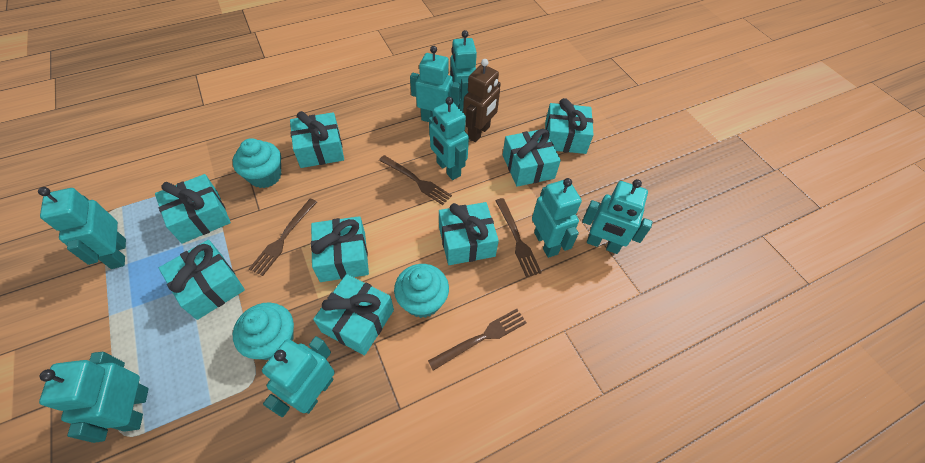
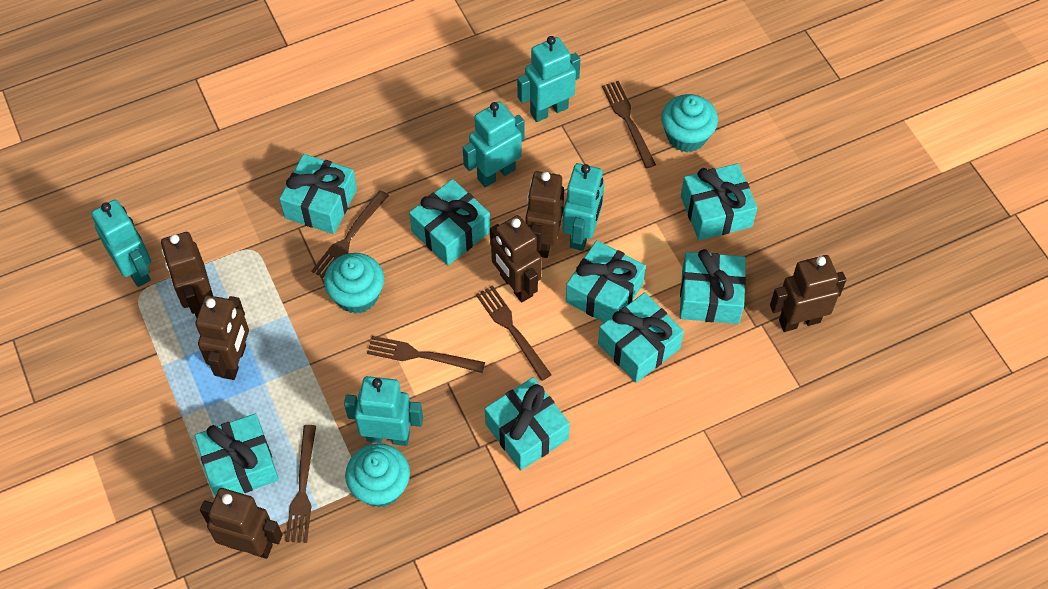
brown fork: 4 -> 5
brown robot: 1 -> 6
turquoise robot: 8 -> 5

